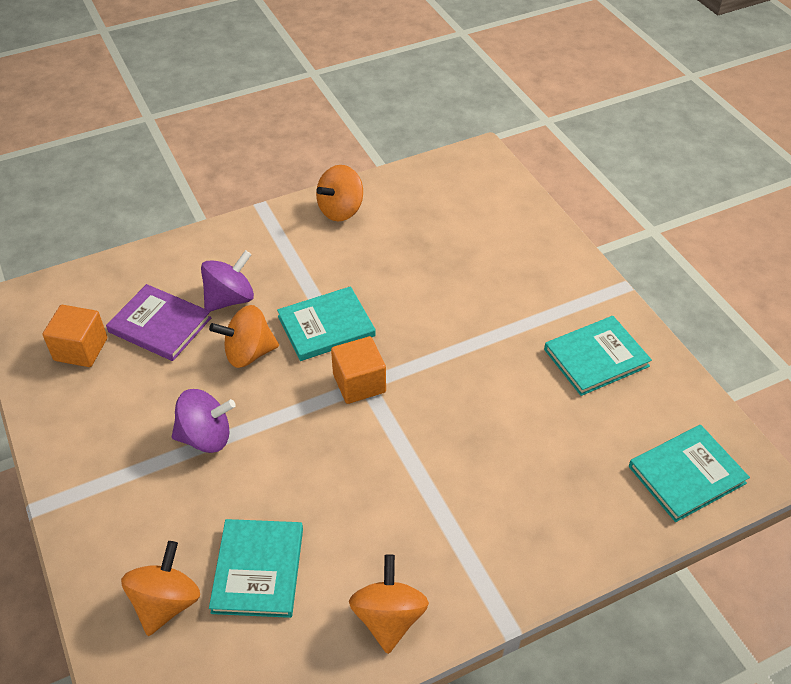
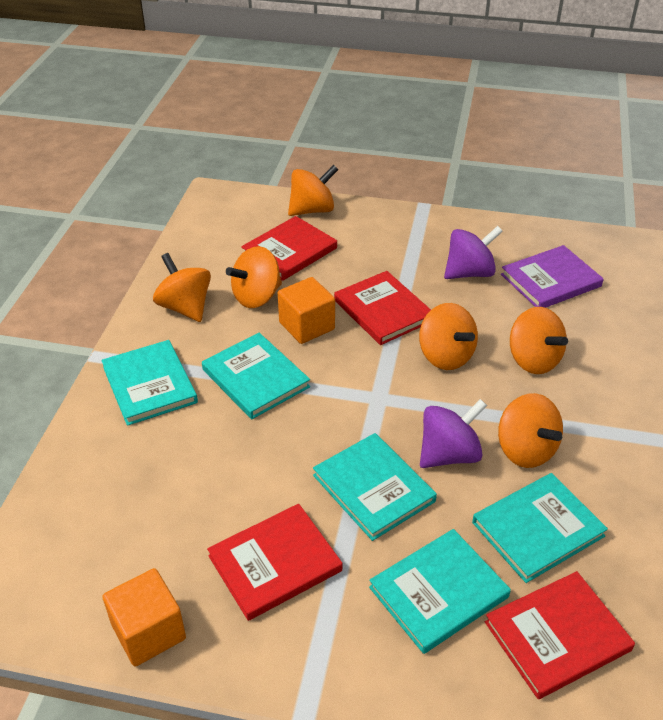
orange spinning top: 4 -> 6
red book: 0 -> 4
turquoise book: 4 -> 5

